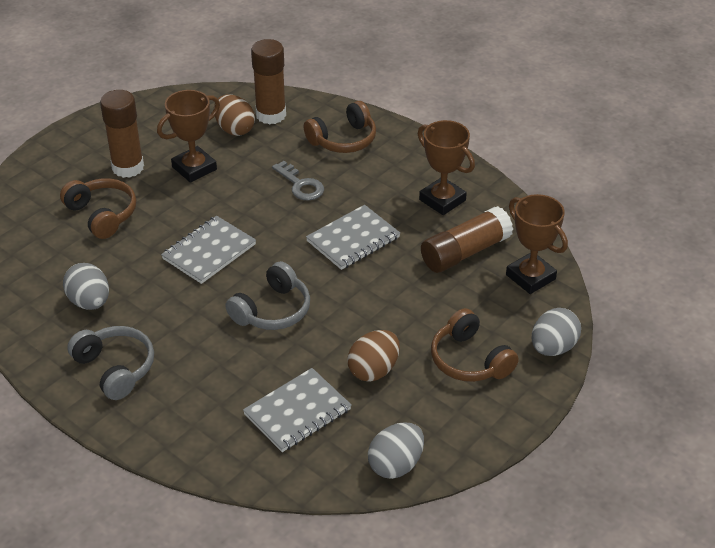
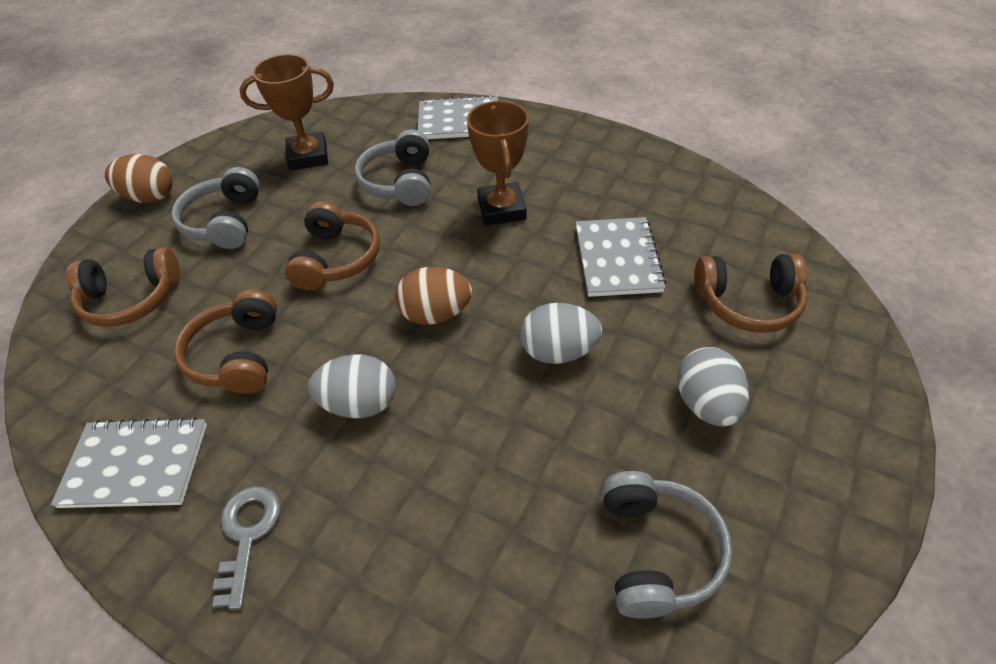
brown glue stick: 3 -> 0
brown headphones: 3 -> 4
brown trophy: 3 -> 2
grey headphones: 2 -> 3

